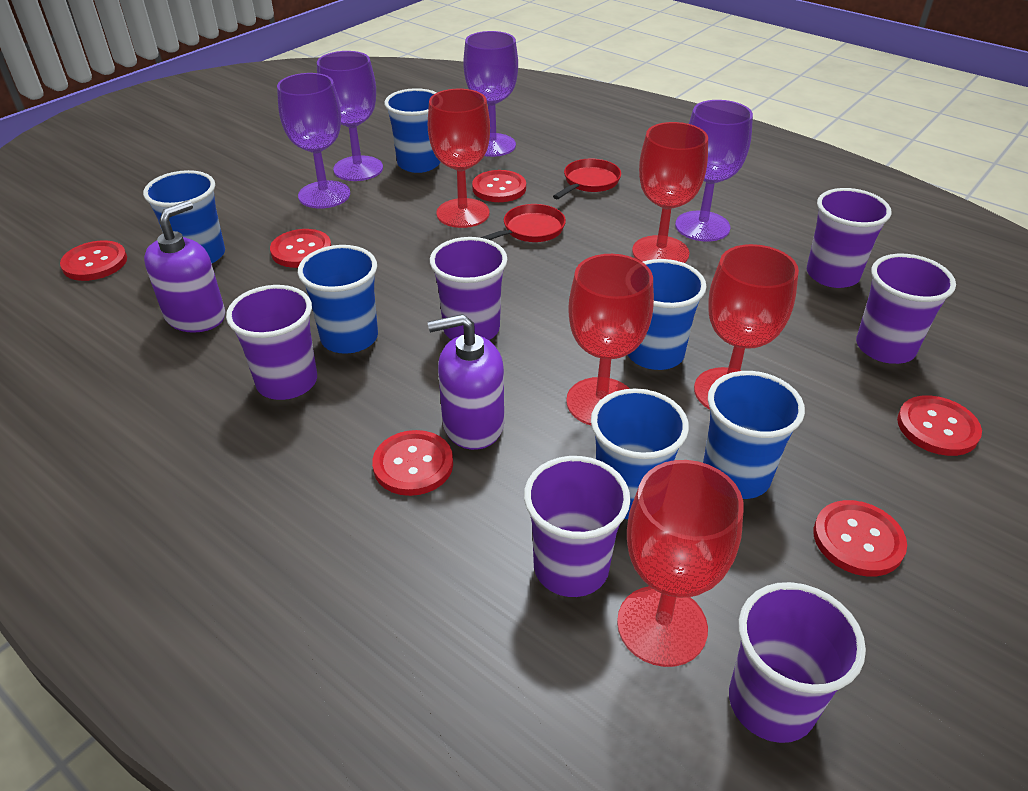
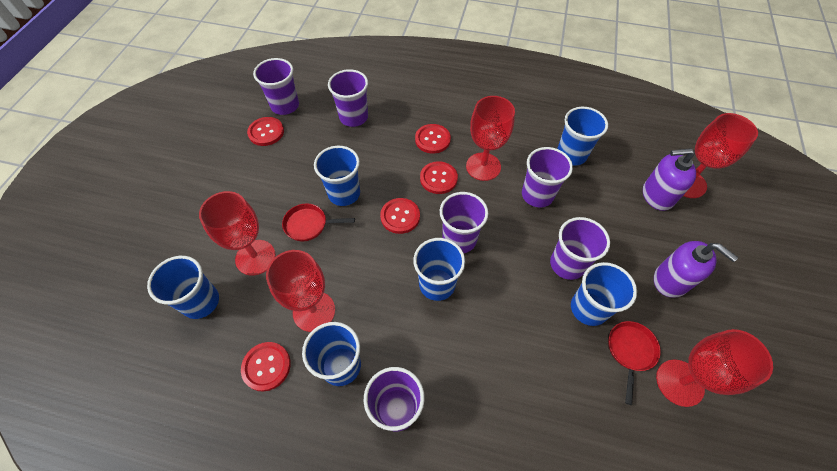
purple goblet: 4 -> 0
red button: 6 -> 5

